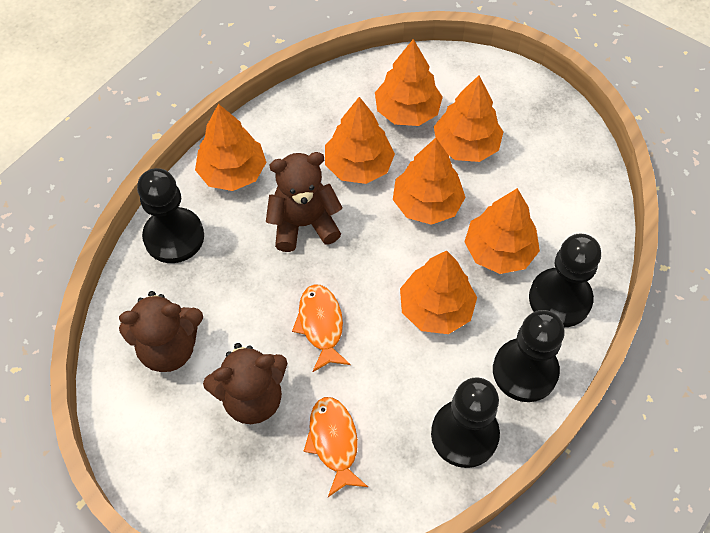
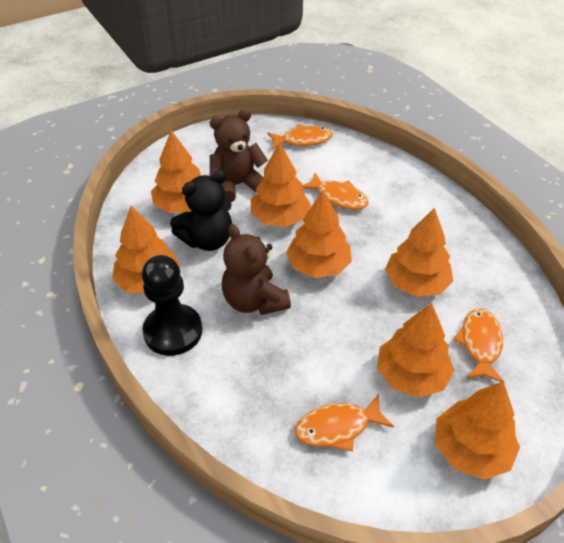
black pawn: 4 -> 1
black teddy bear: 0 -> 1
brown teddy bear: 3 -> 2
orange fish: 2 -> 4

